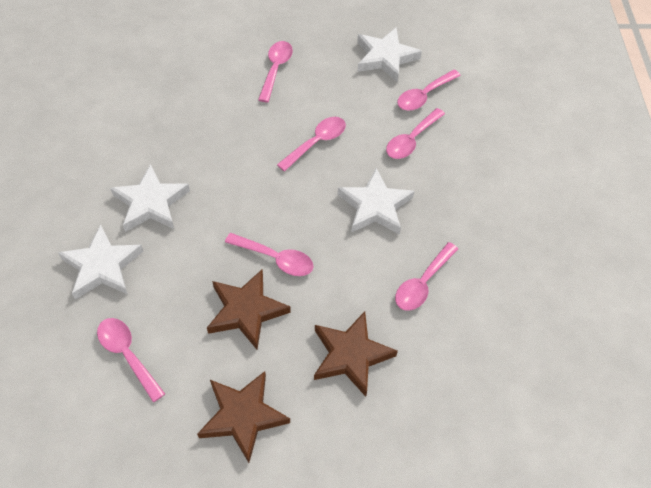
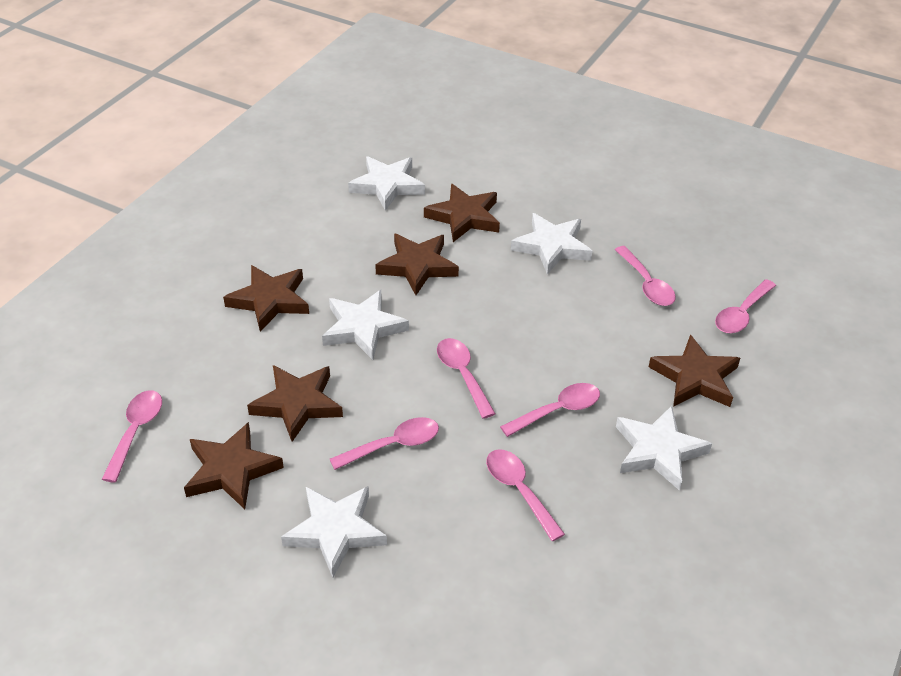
brown star: 3 -> 6
white star: 4 -> 5

